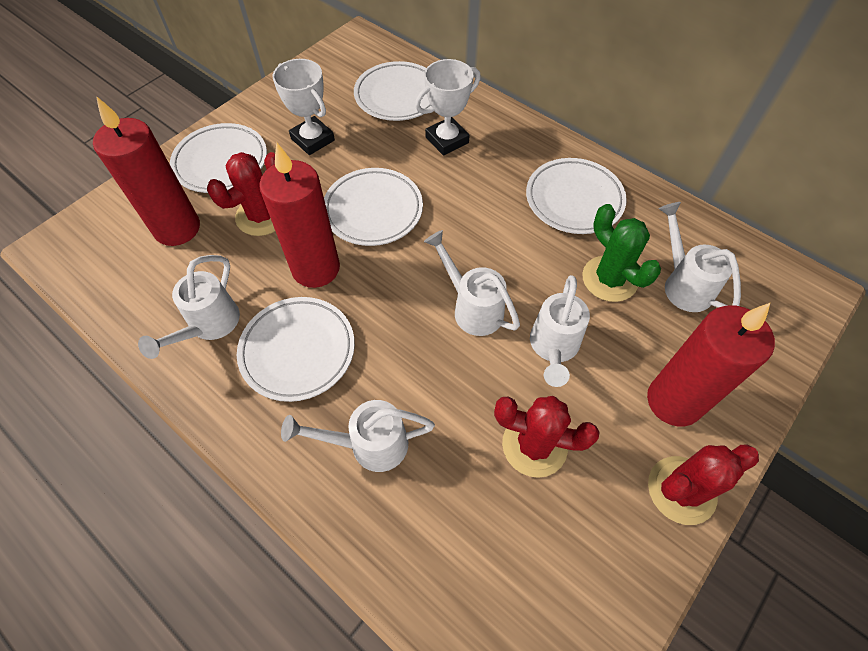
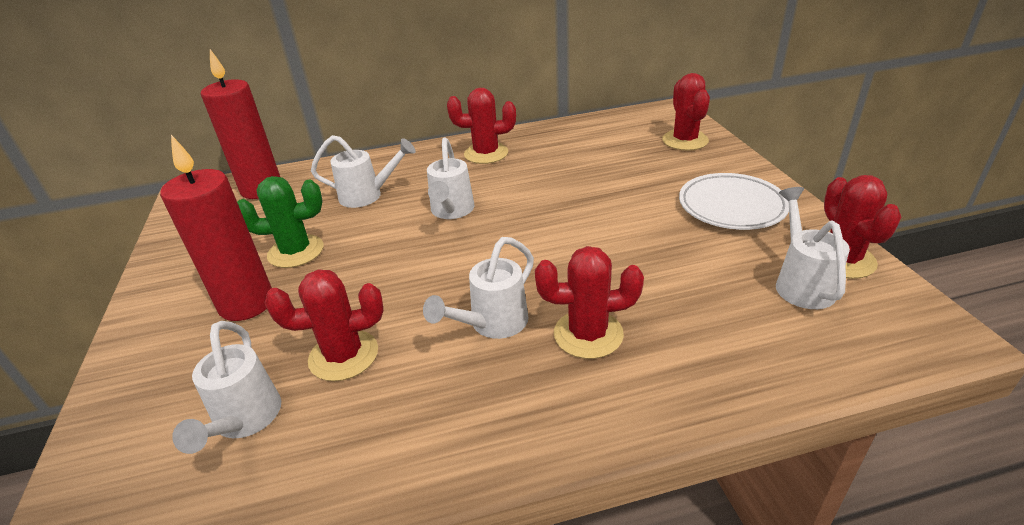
red cactus: 3 -> 5
red candle: 3 -> 2
white plate: 5 -> 1
white trophy: 2 -> 0

